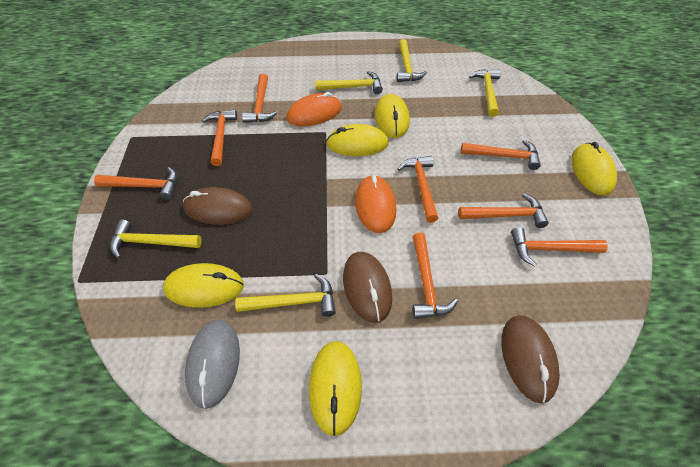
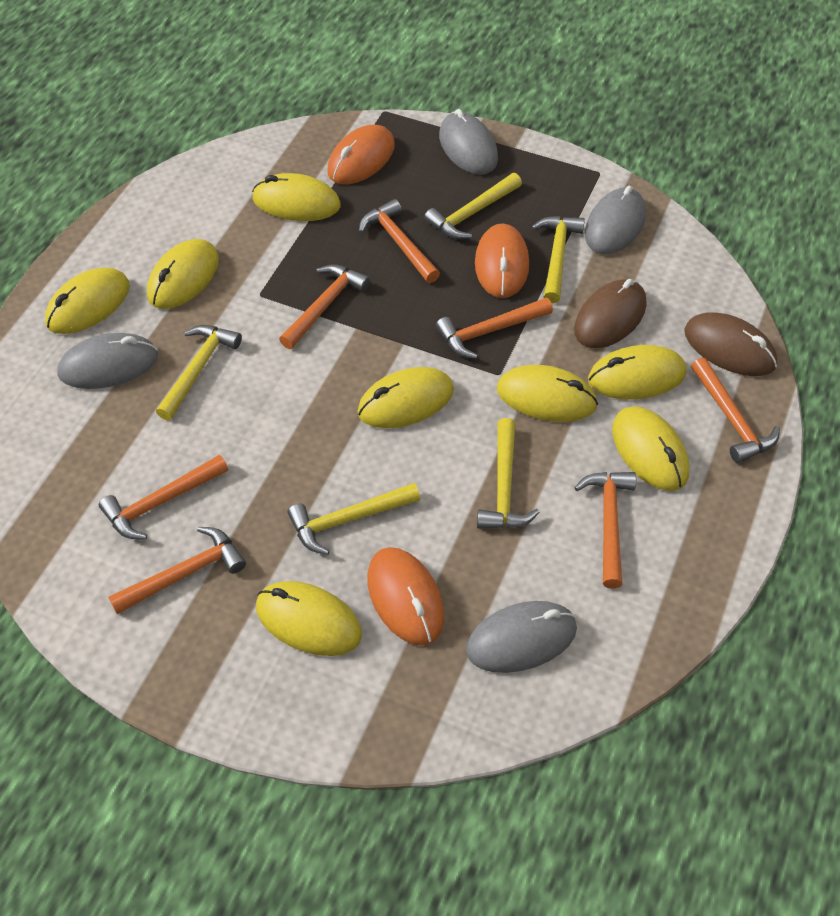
brown mouse: 3 -> 2
grey mouse: 1 -> 4
orange hammer: 8 -> 7
orange mouse: 2 -> 3
yellow mouse: 5 -> 8

